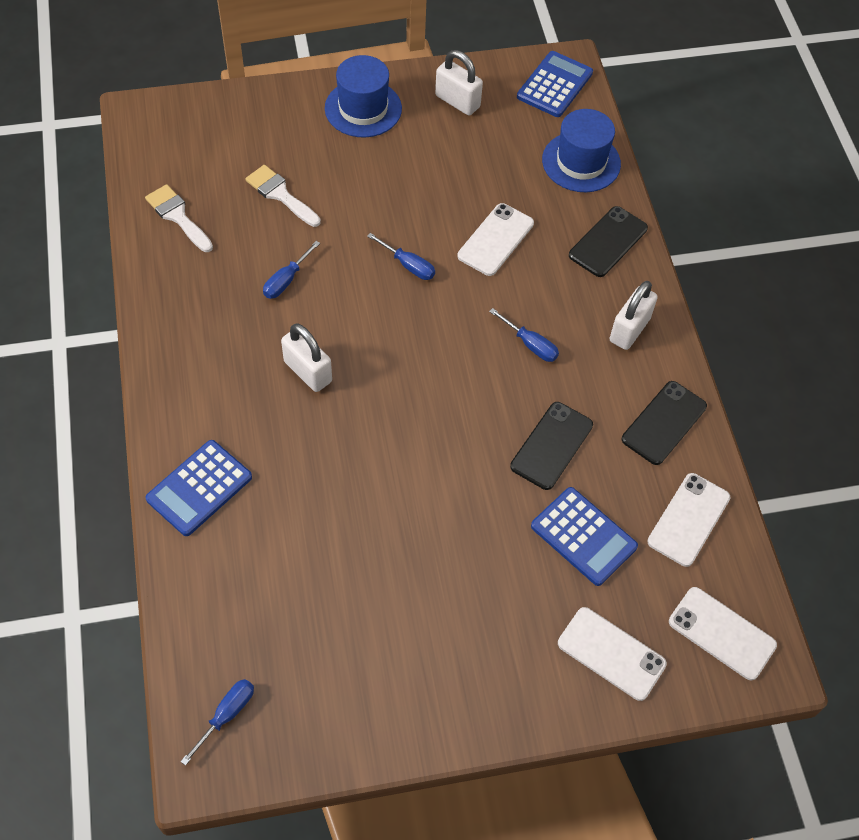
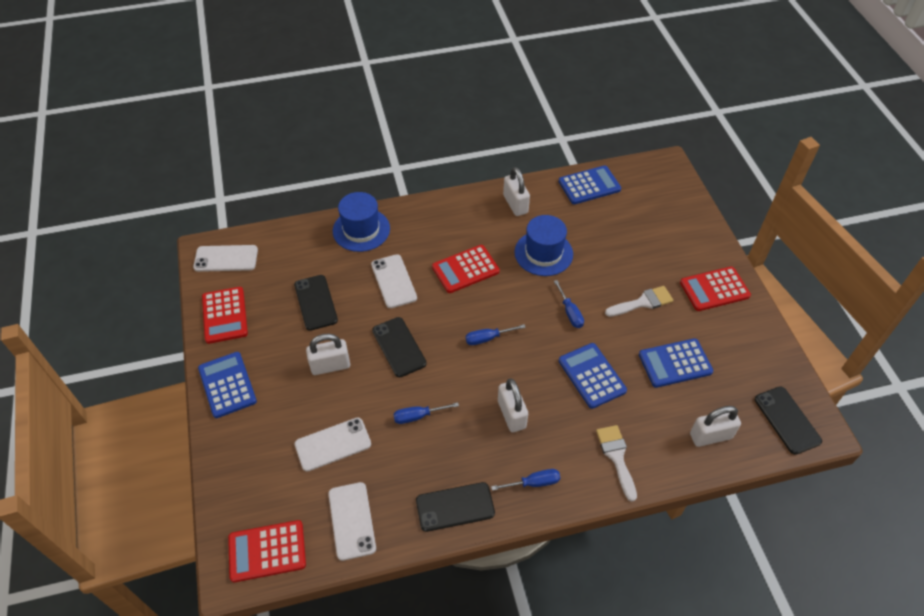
black phone: 3 -> 4
blue calculator: 3 -> 4
red calculator: 0 -> 4
white padlock: 3 -> 4

